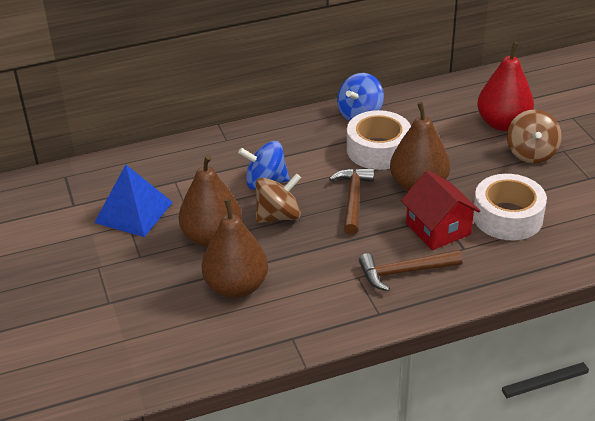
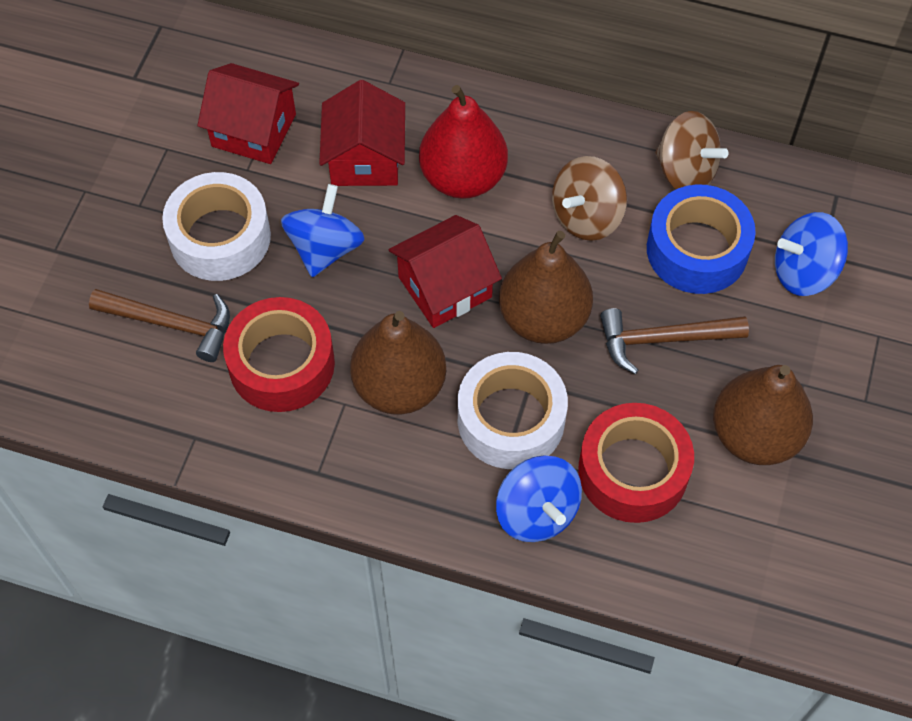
blue pyramid: 1 -> 0
blue spinning top: 2 -> 3
blue tape: 0 -> 1
red house: 1 -> 3
red tape: 0 -> 2

